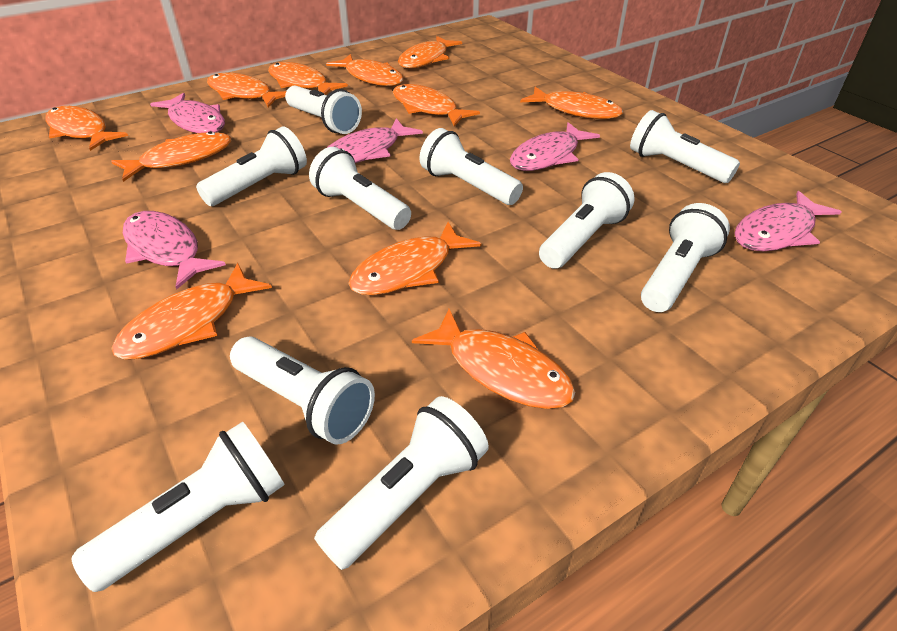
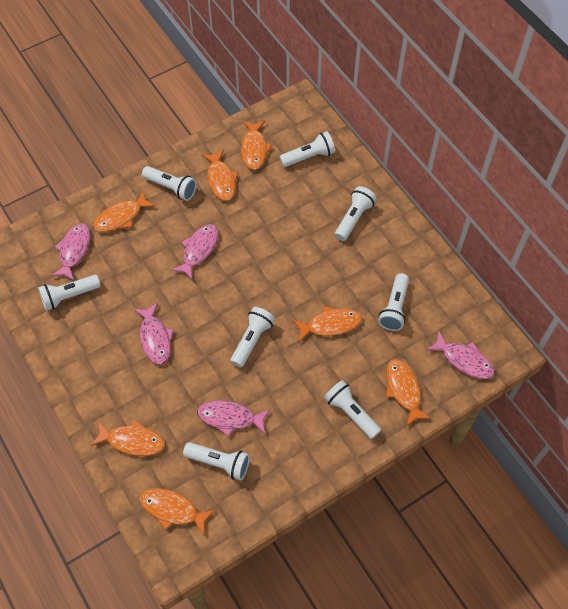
orange fish: 11 -> 7
white flashlight: 10 -> 8

